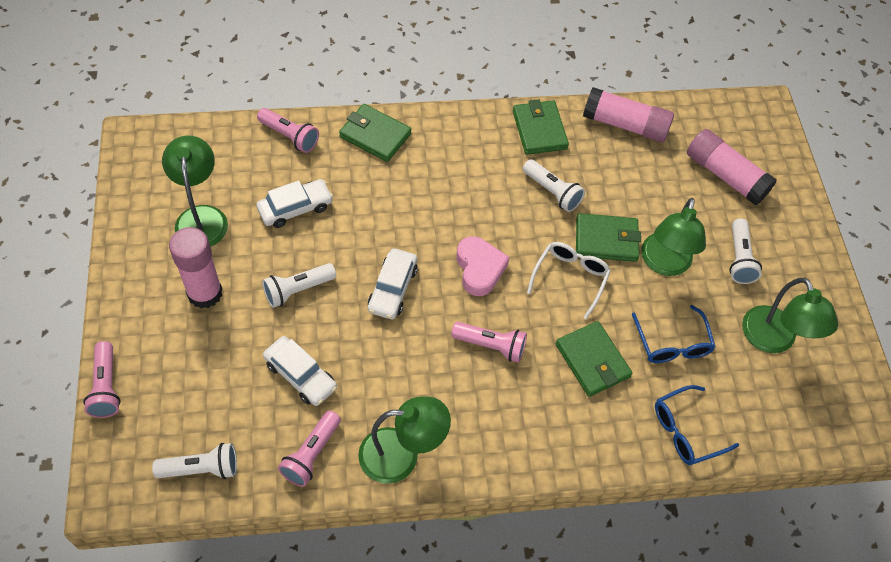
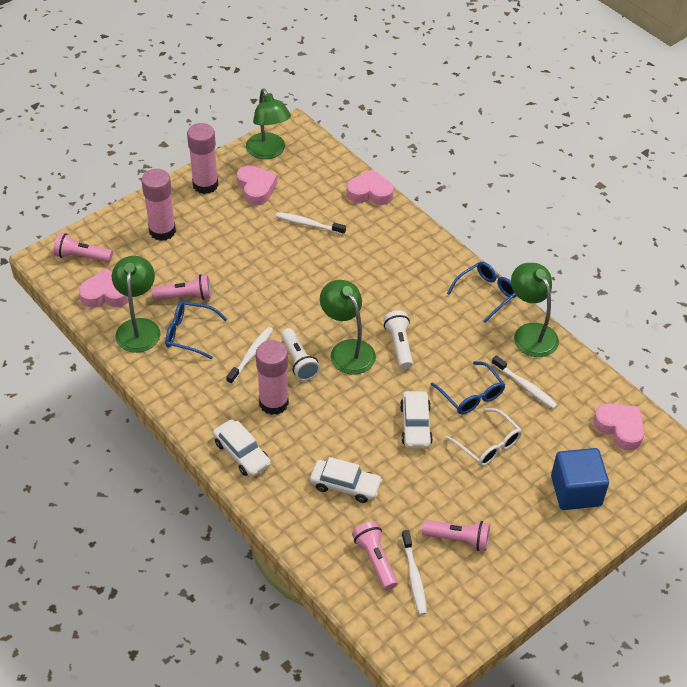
blue cube: 0 -> 1
blue glasses: 2 -> 3
green wallet: 4 -> 0
pink heart: 1 -> 4
white flashlight: 4 -> 2
white toothbrush: 0 -> 4

